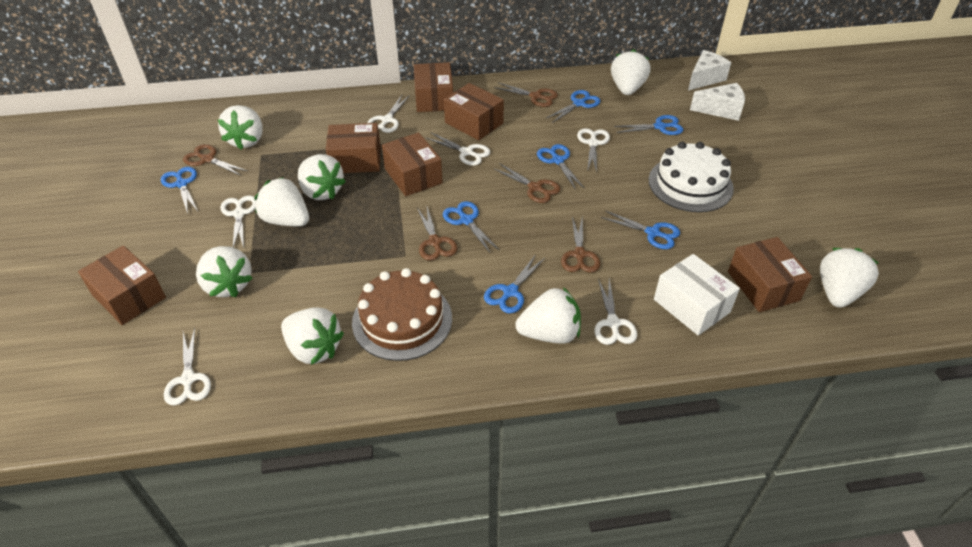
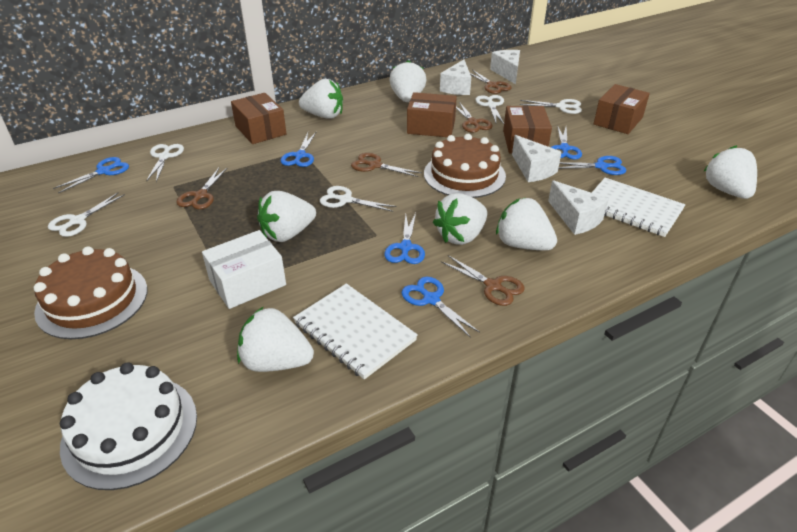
blue scissors: 7 -> 6
brown box: 6 -> 4
brown cake: 1 -> 2
white cheese: 2 -> 4
white notebook: 0 -> 2
white scissors: 6 -> 5
white strawberry: 8 -> 7

